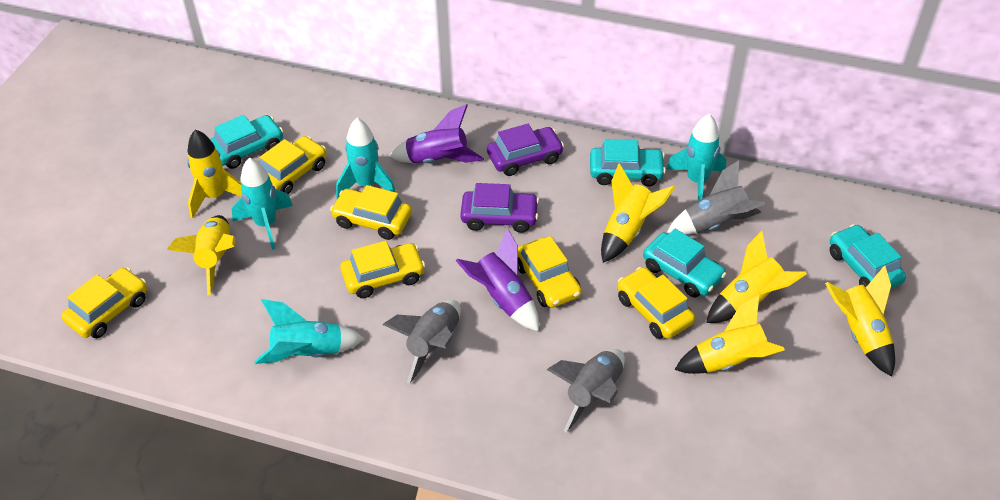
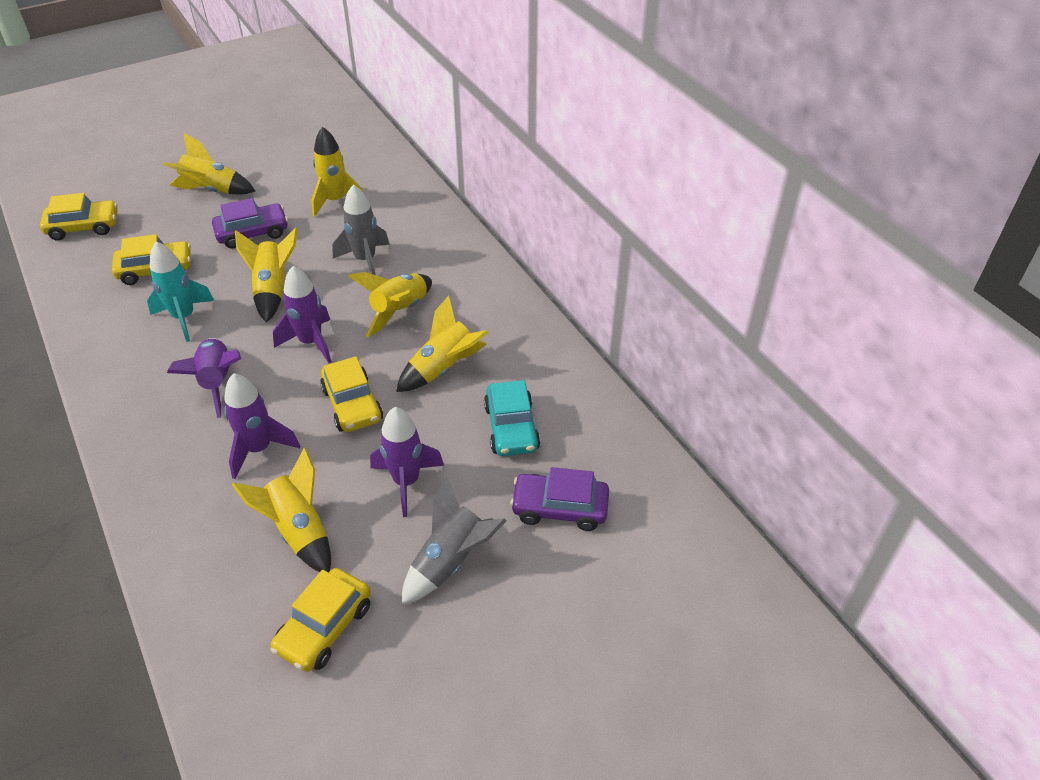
grey rocket: 3 -> 2
purple rocket: 2 -> 4
turquoise car: 4 -> 1
turquoise rocket: 4 -> 1
yellow car: 6 -> 4

